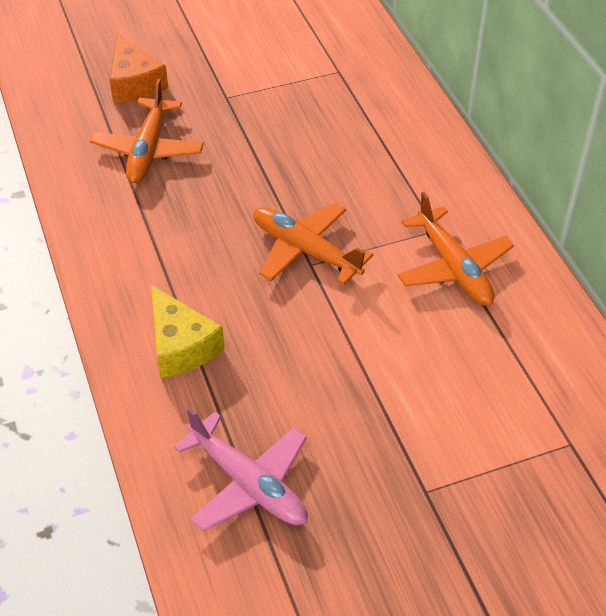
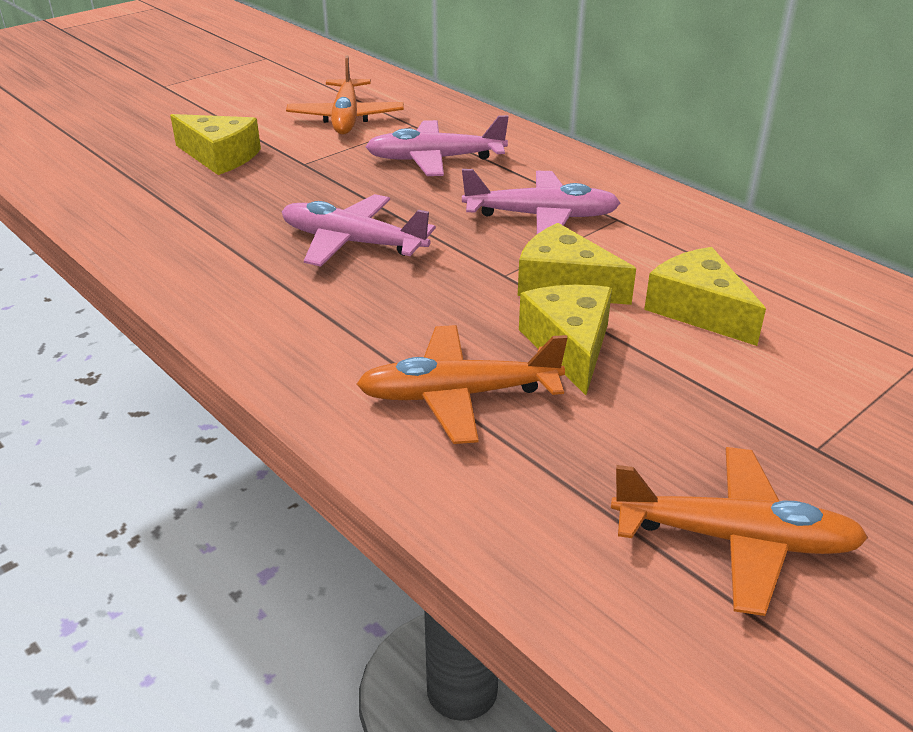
orange cheese: 1 -> 0
pink plane: 1 -> 3
yellow cheese: 1 -> 4

